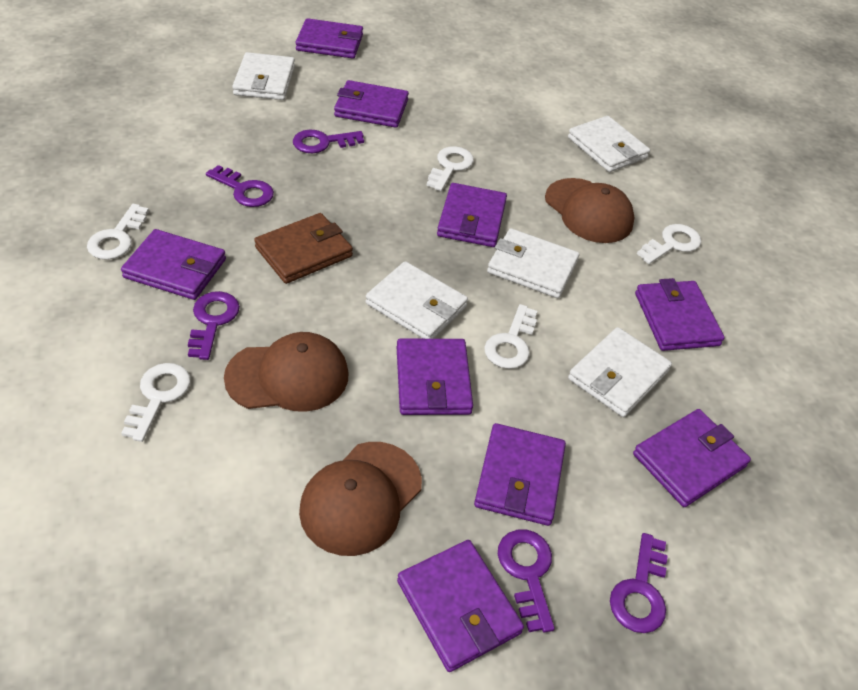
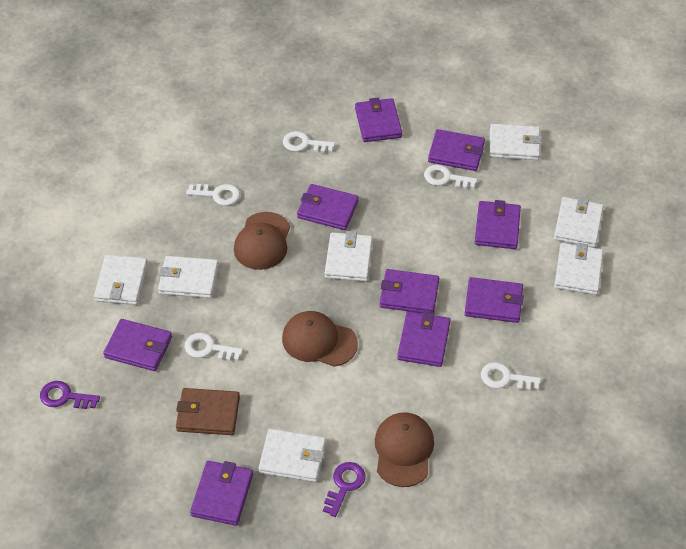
purple key: 5 -> 2
white wallet: 5 -> 7

